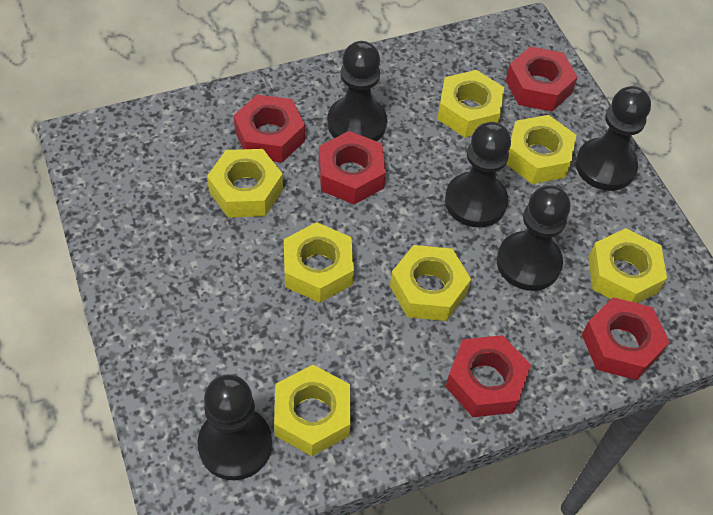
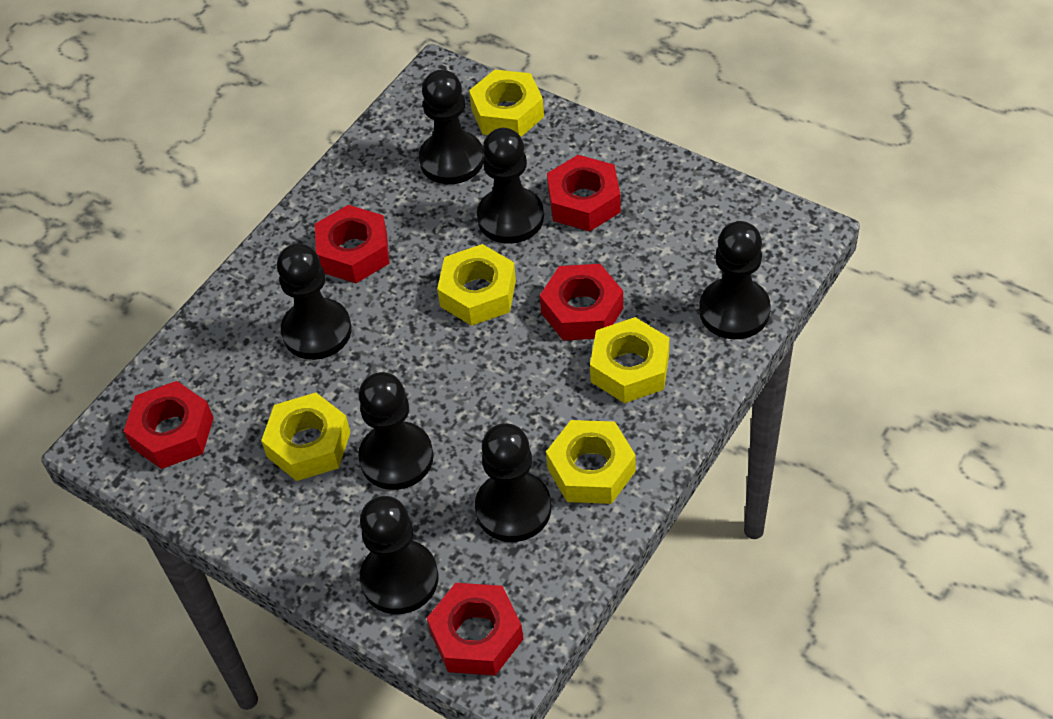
black pawn: 5 -> 7
yellow nut: 7 -> 5

